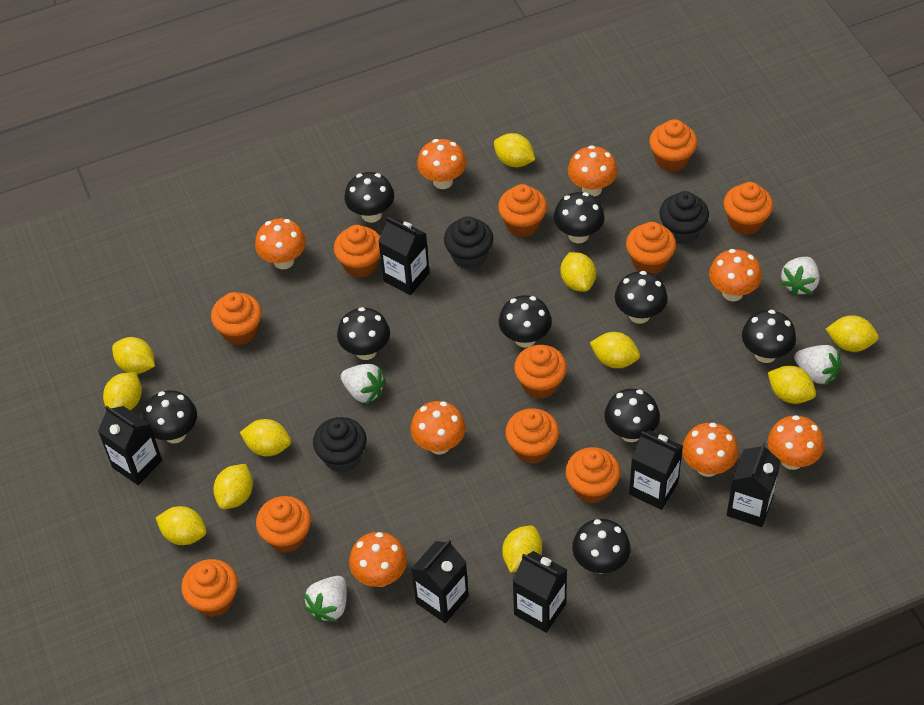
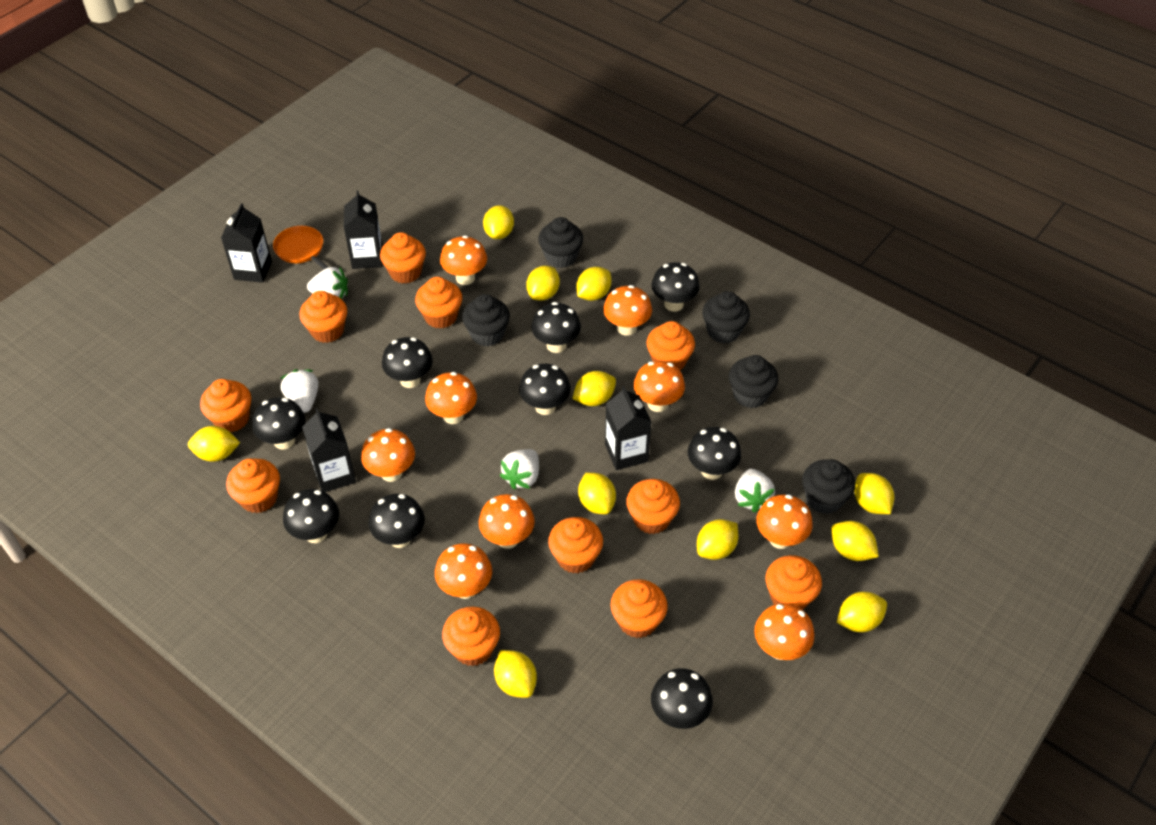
black carton: 6 -> 4
black cupcake: 3 -> 5
orange mushroom: 8 -> 9
orange pan: 0 -> 1

